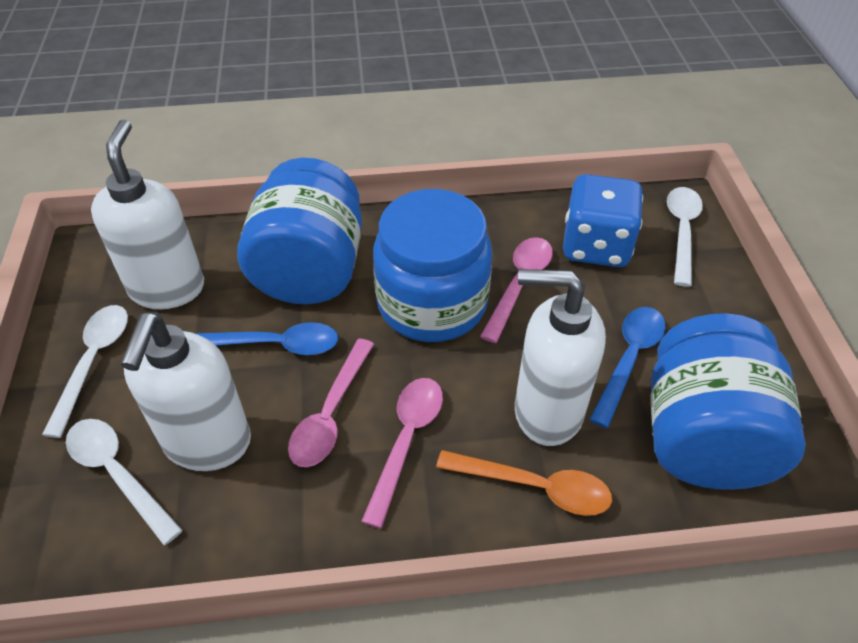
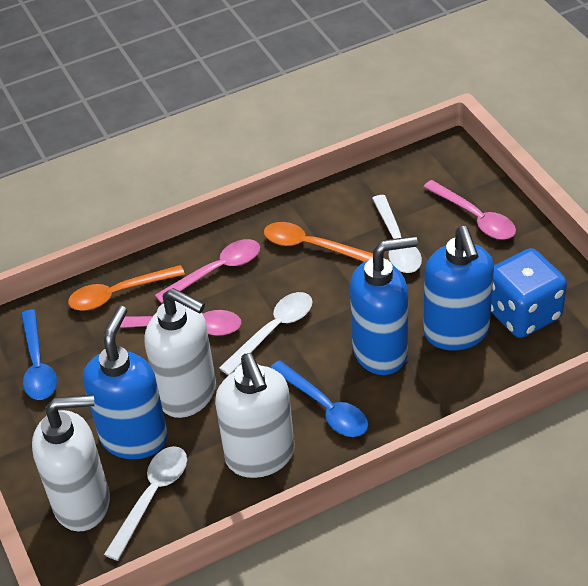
blue jar: 3 -> 0
blue soap dispenser: 0 -> 3
orange spoon: 1 -> 2

